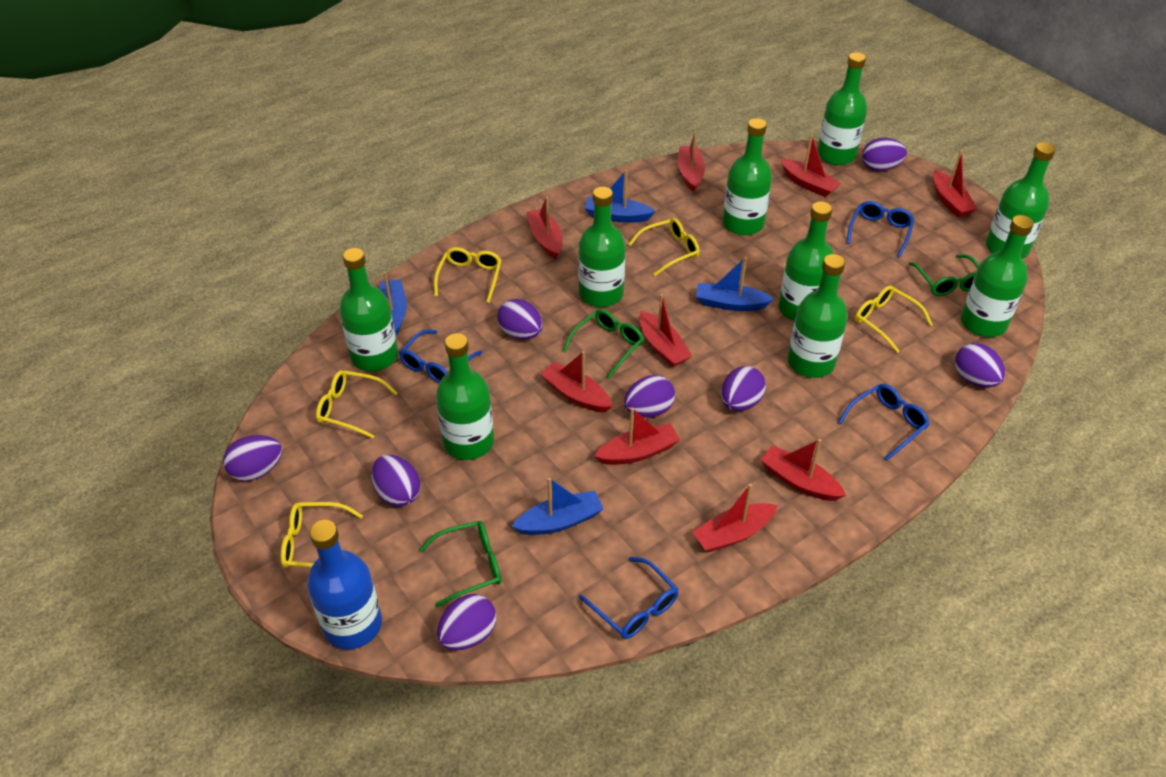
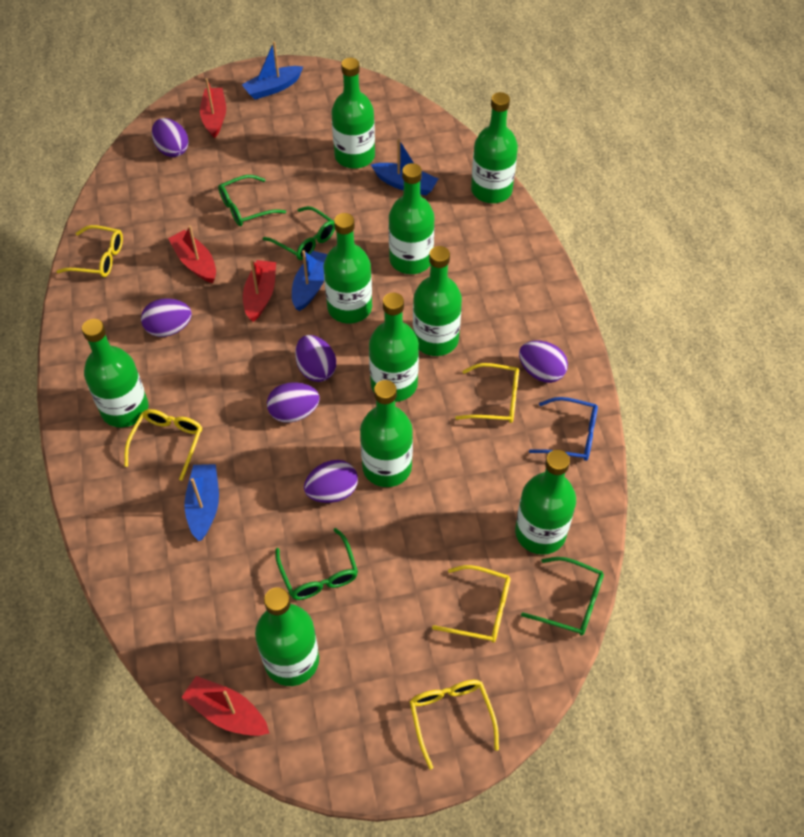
blue bottle: 1 -> 0
blue glasses: 4 -> 1
green bottle: 9 -> 10
green glasses: 3 -> 4
purple egg: 8 -> 6
red boat: 9 -> 4

